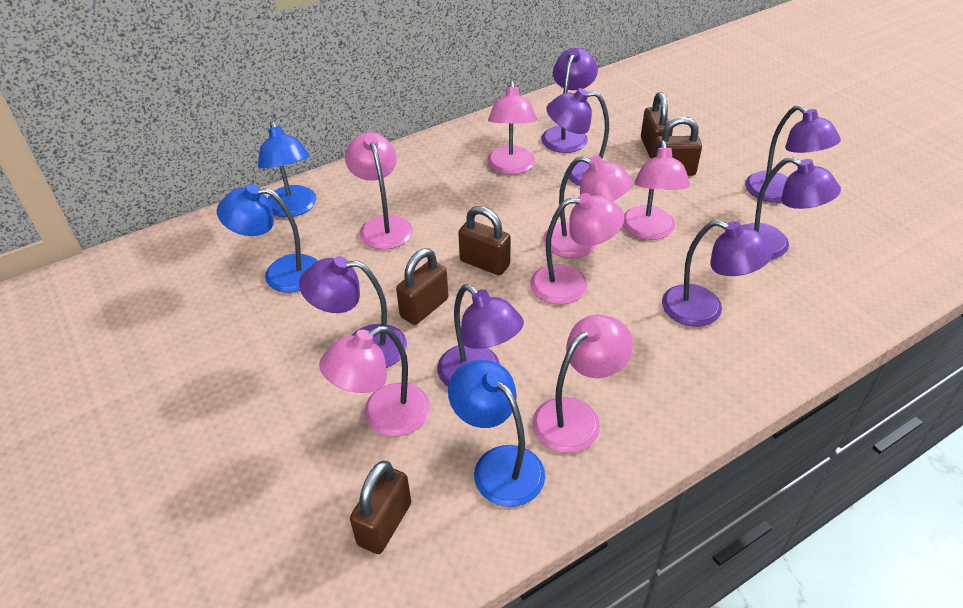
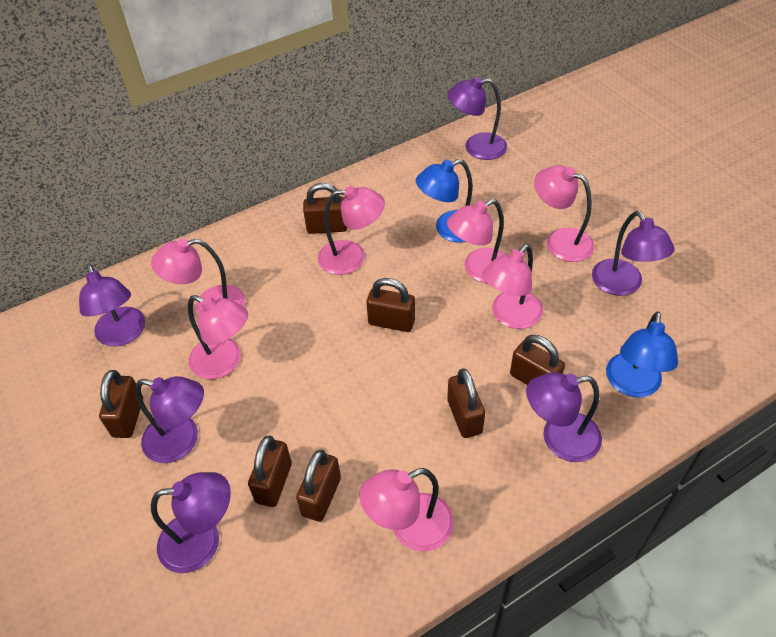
blue lamp: 3 -> 2
brown padlock: 5 -> 7
purple lamp: 7 -> 6

